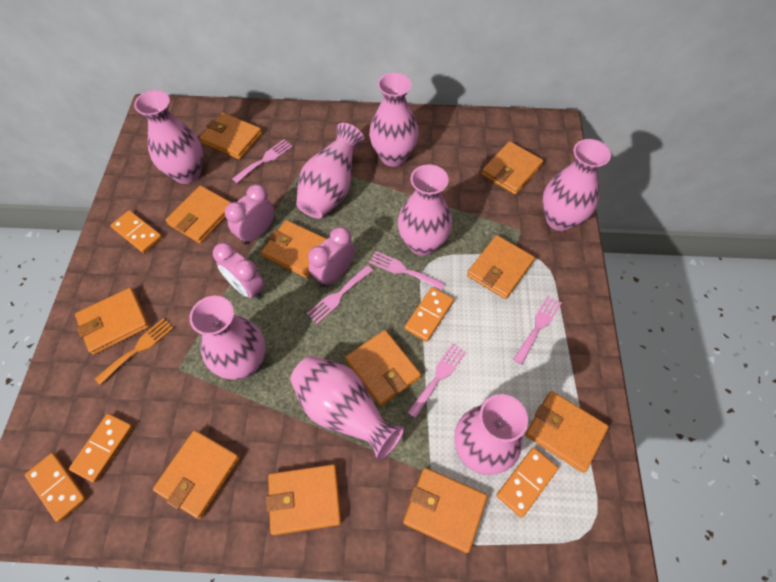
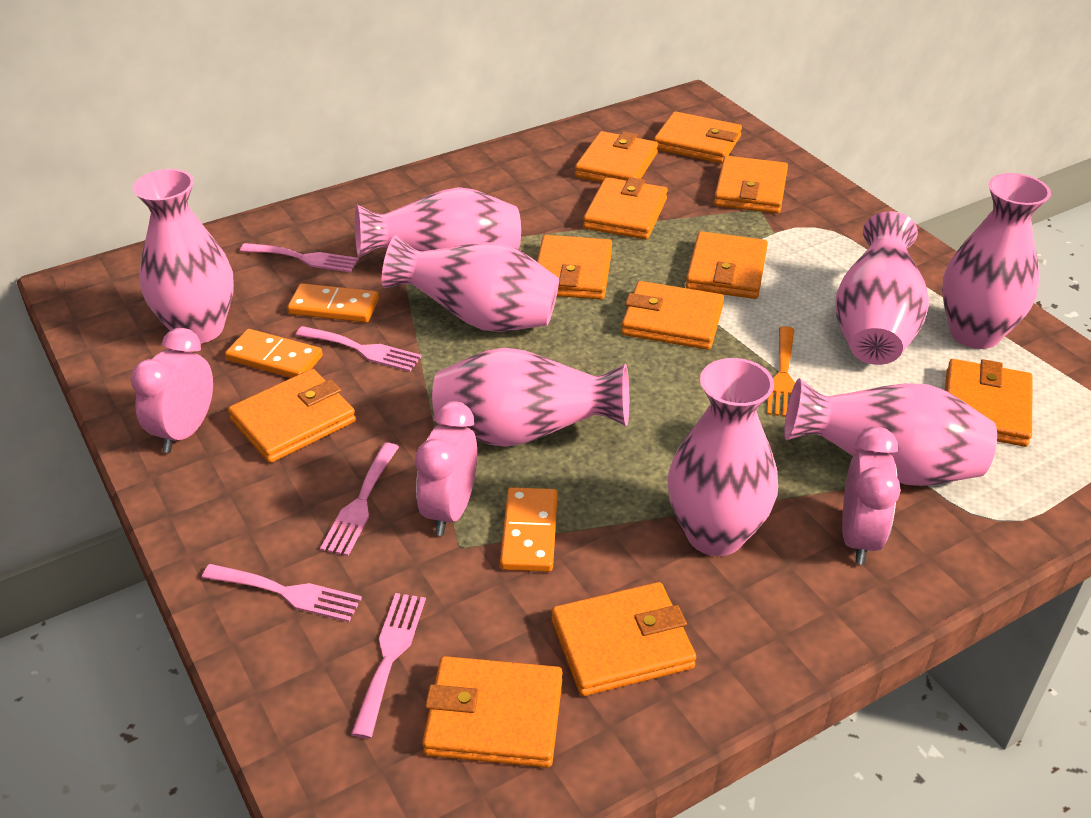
orange domino: 5 -> 3

